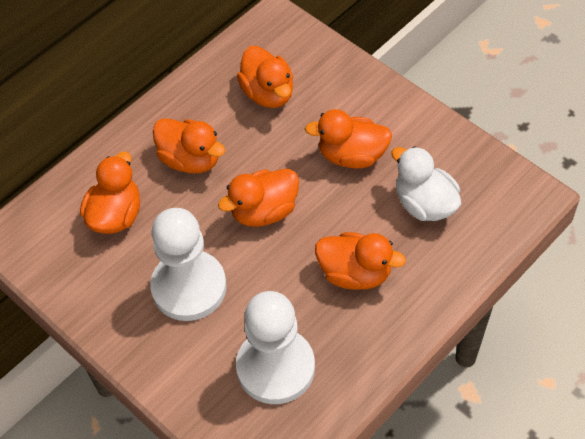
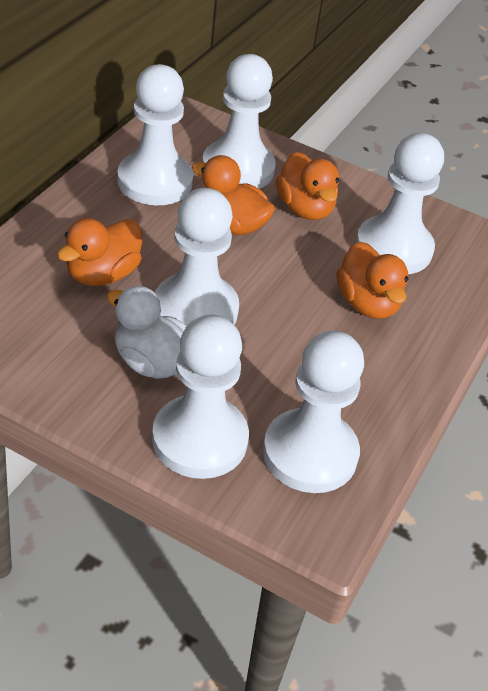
orange duck: 6 -> 4
white pawn: 2 -> 6

